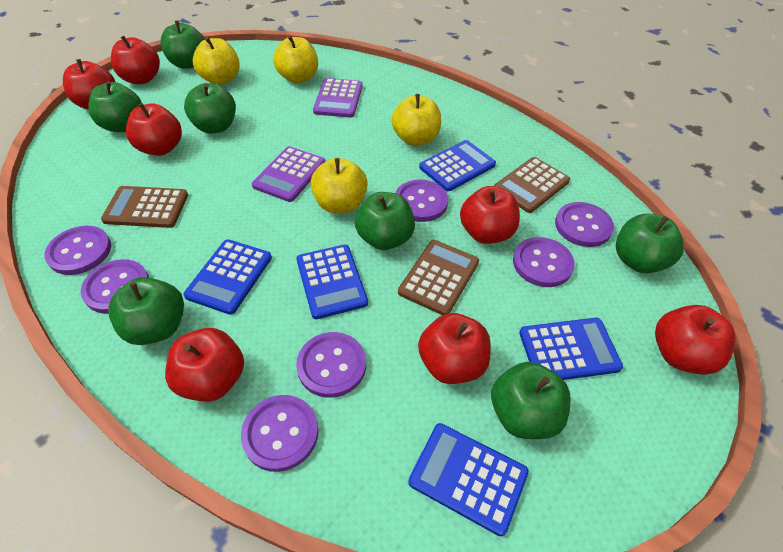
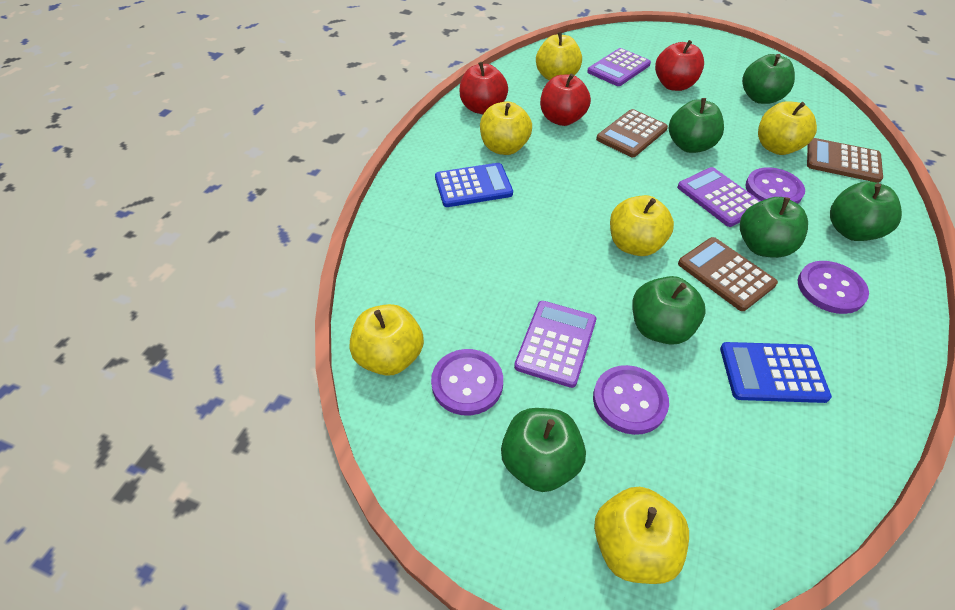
blue calculator: 5 -> 2
green apple: 7 -> 6
purple button: 7 -> 4
purple calculator: 2 -> 3
red apple: 7 -> 3
yellow apple: 4 -> 6

